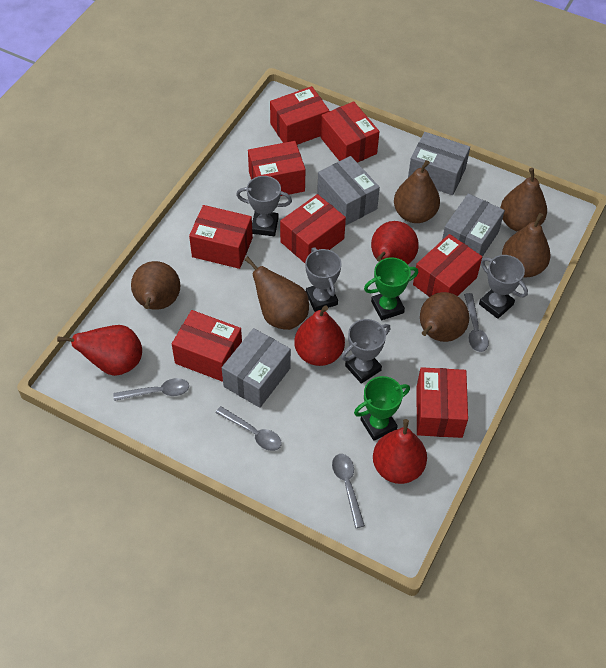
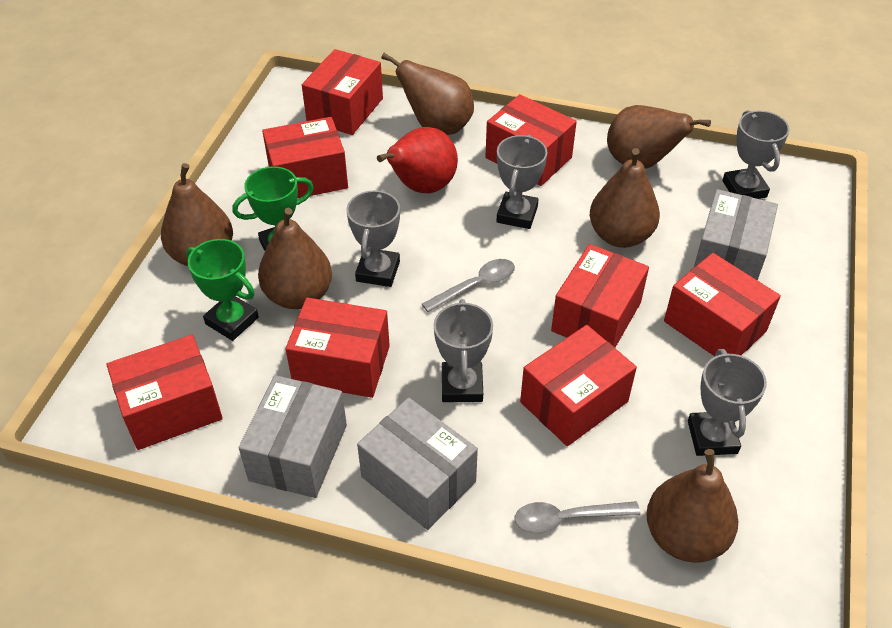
grey box: 4 -> 3
grey spoon: 4 -> 2
grey trophy: 4 -> 5
red pear: 4 -> 1

